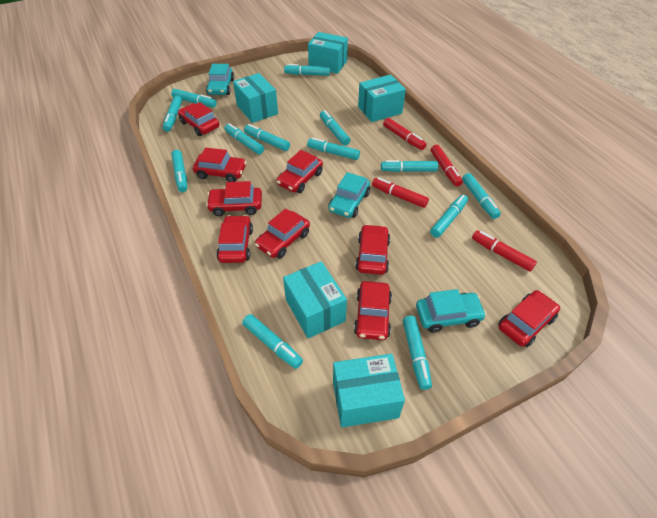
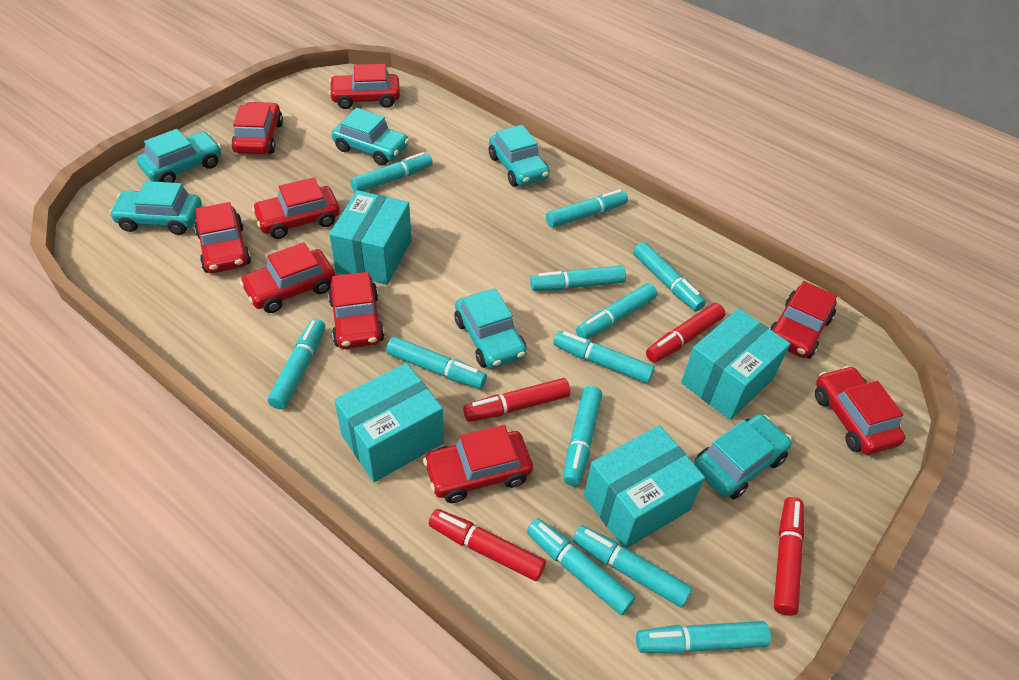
turquoise box: 5 -> 4
turquoise car: 3 -> 6
turquoise marker: 13 -> 12

